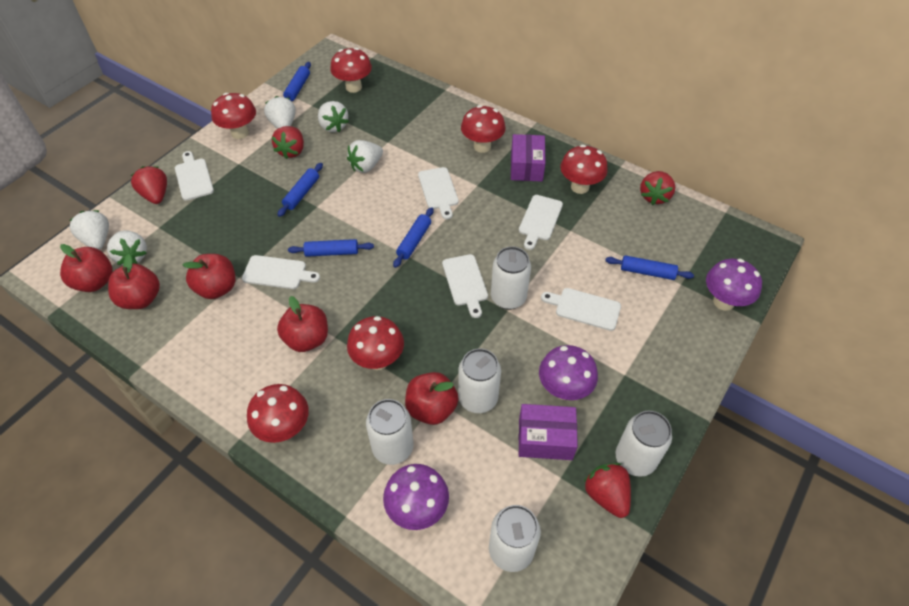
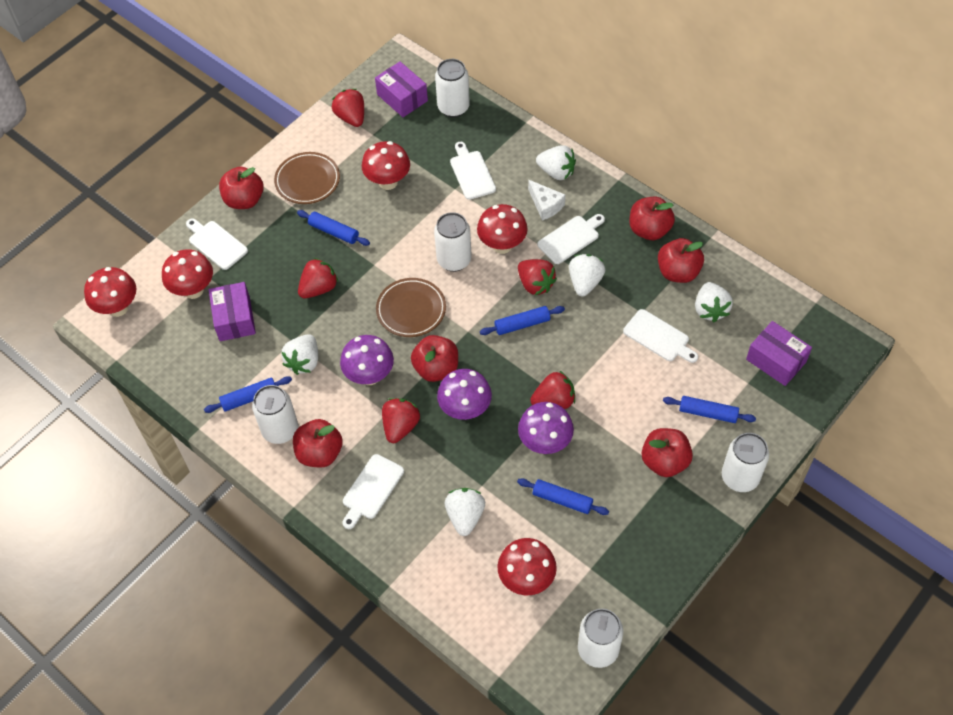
brown plate: 0 -> 2
purple box: 2 -> 3
red apple: 5 -> 6
red mushroom: 6 -> 5
red strawberry: 4 -> 5
white cheese: 0 -> 1
white cutting board: 6 -> 5

